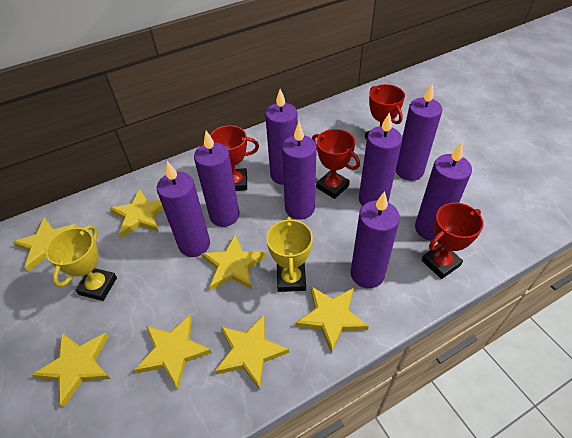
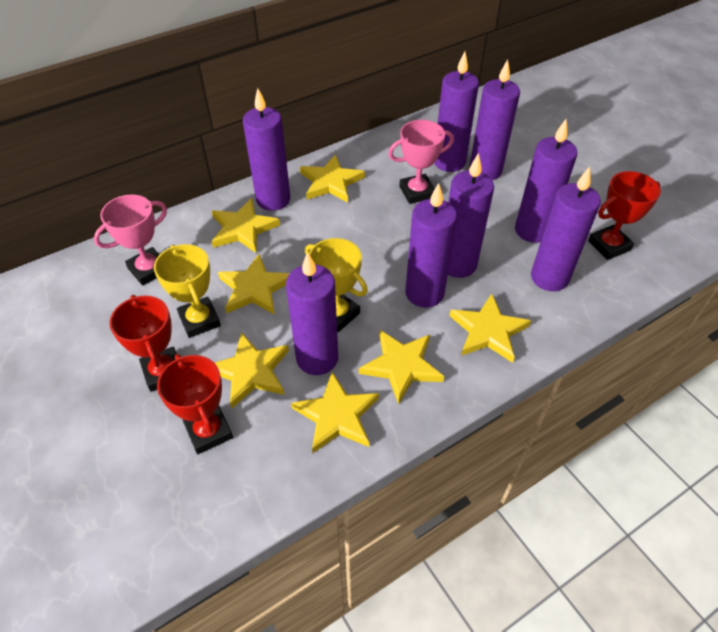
pink trophy: 0 -> 2
red trophy: 4 -> 3

